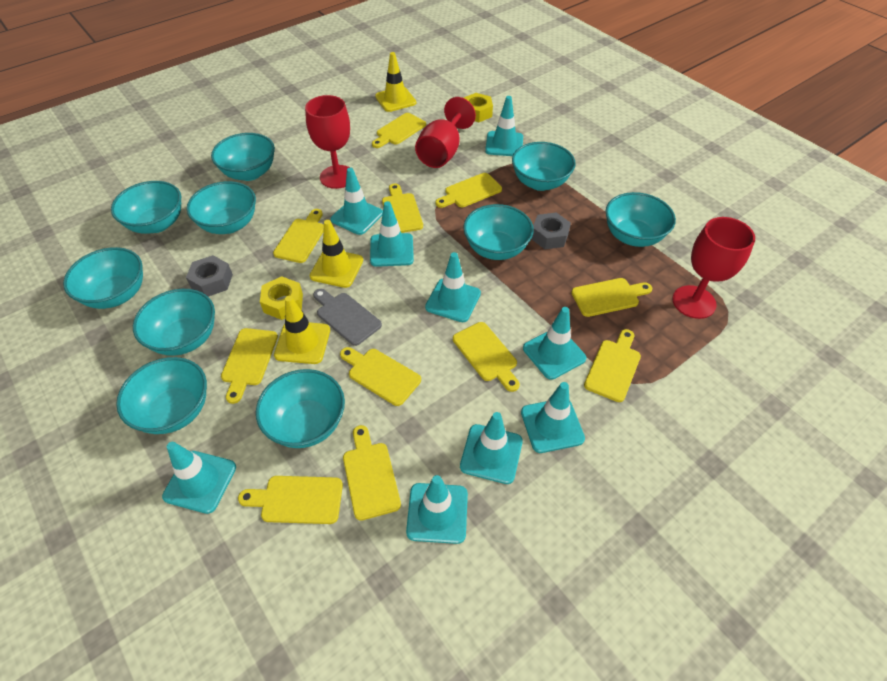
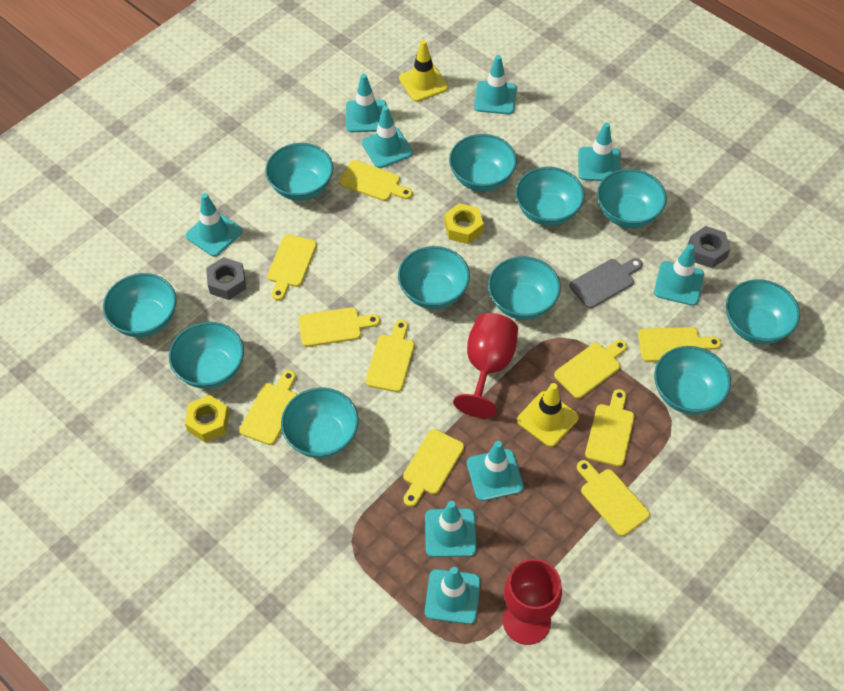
red goblet: 3 -> 2
turquoise bowl: 10 -> 11
yellow cutting board: 11 -> 10
yellow traffic cone: 3 -> 2

